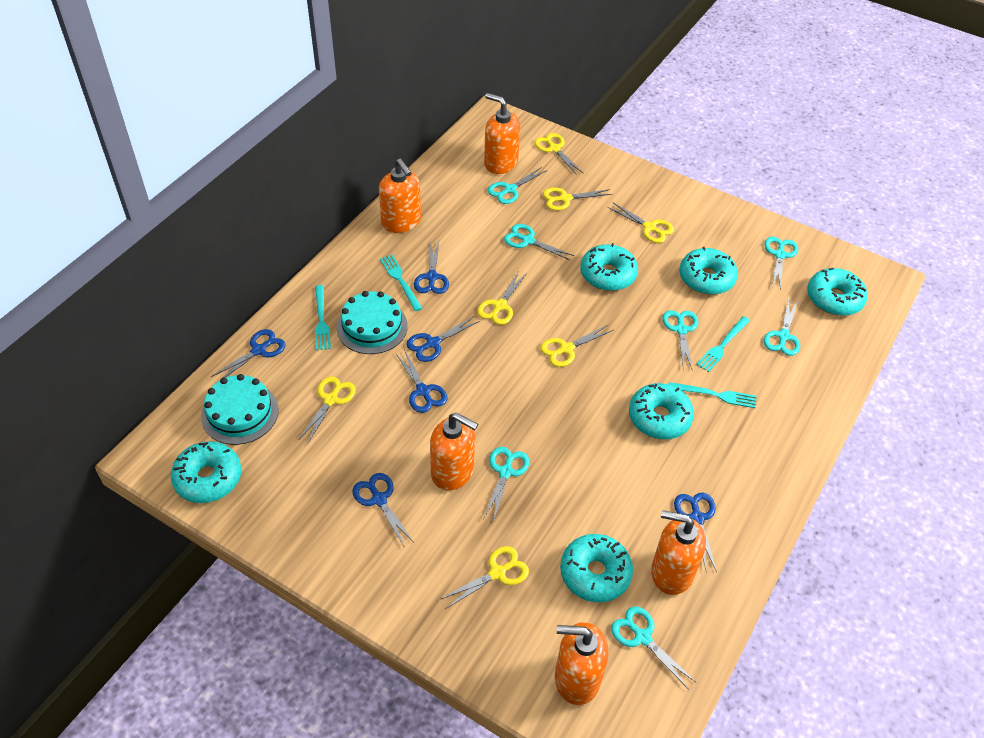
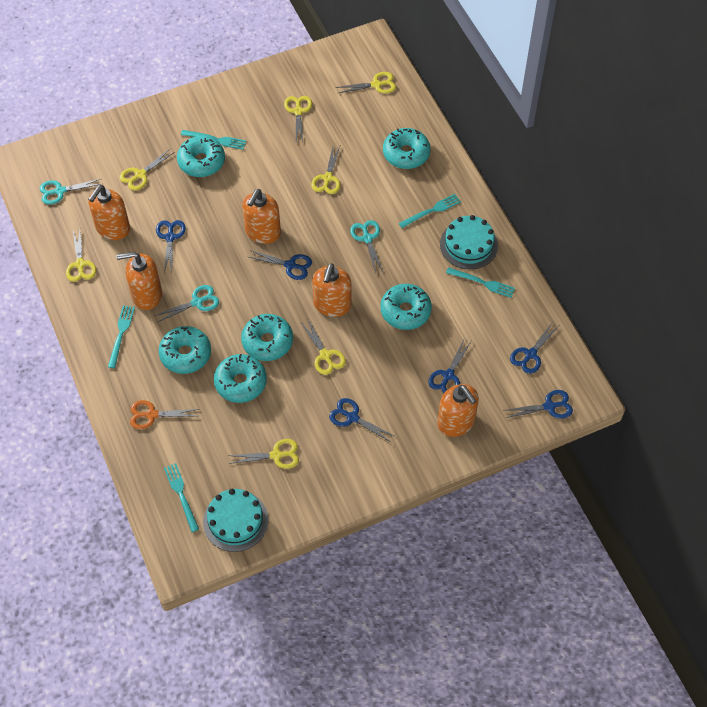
orange scissors: 0 -> 1
turquoise fork: 4 -> 5
turquoise scissors: 7 -> 3

